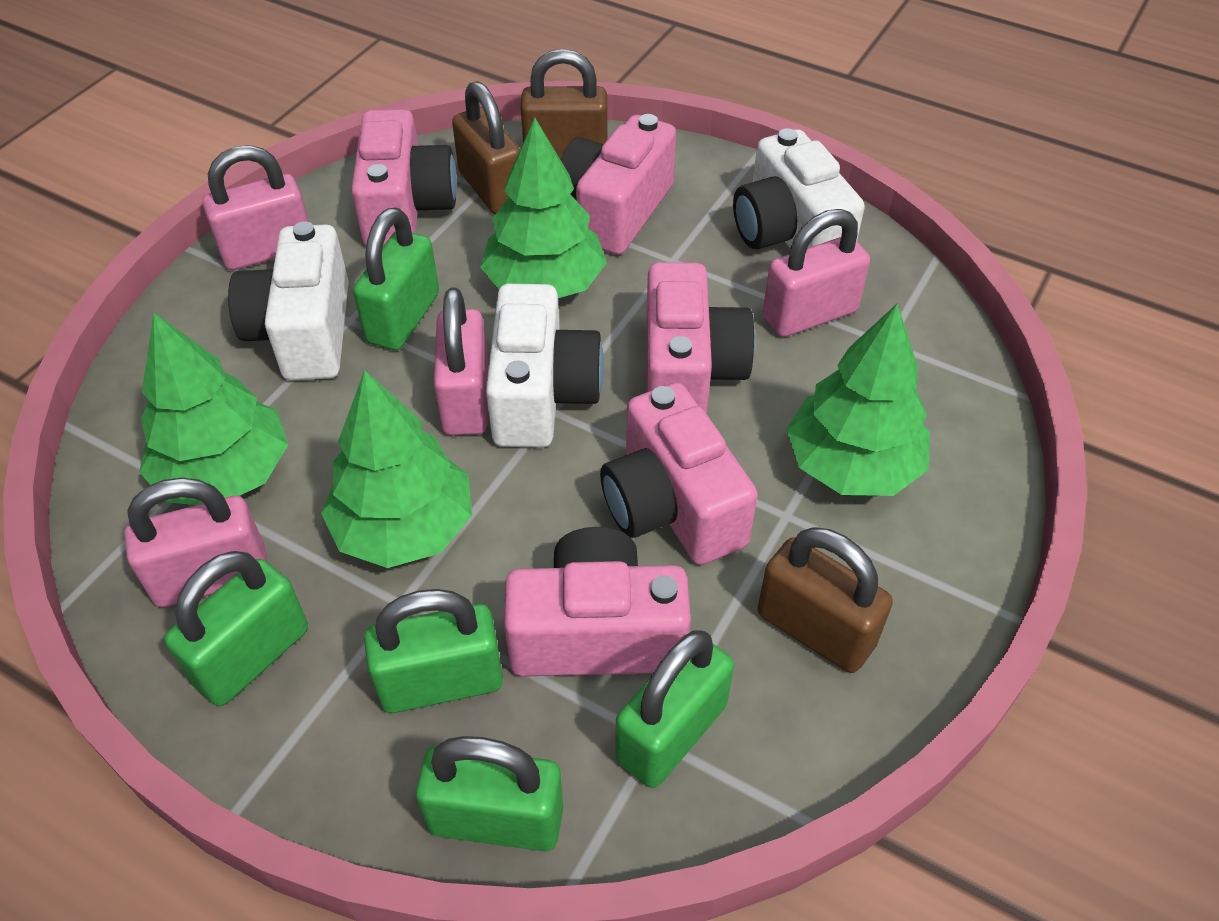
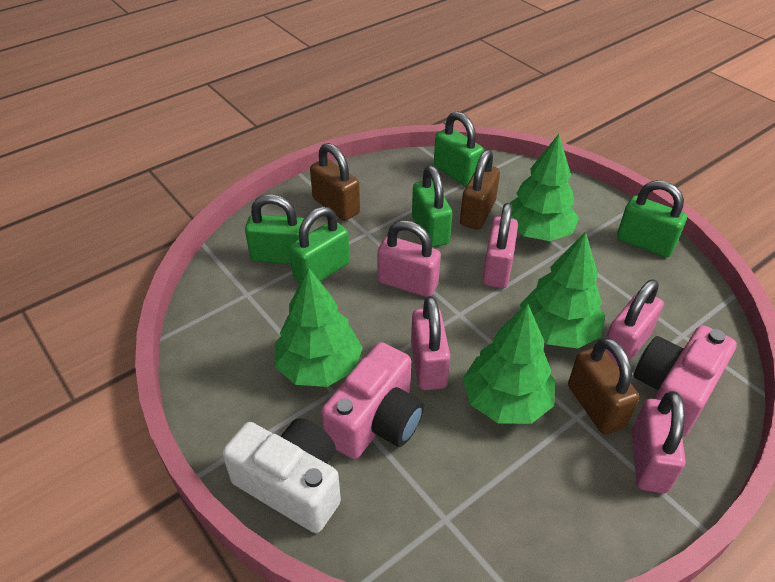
pink camera: 5 -> 2
pink padlock: 4 -> 5
white camera: 3 -> 1

